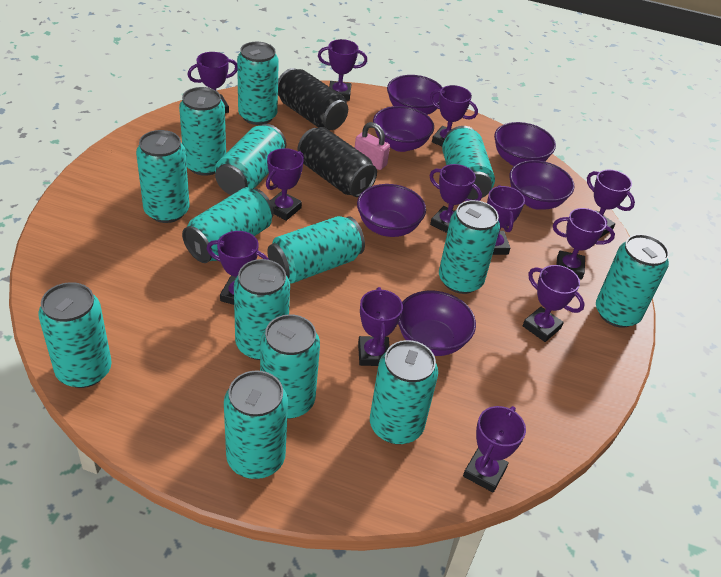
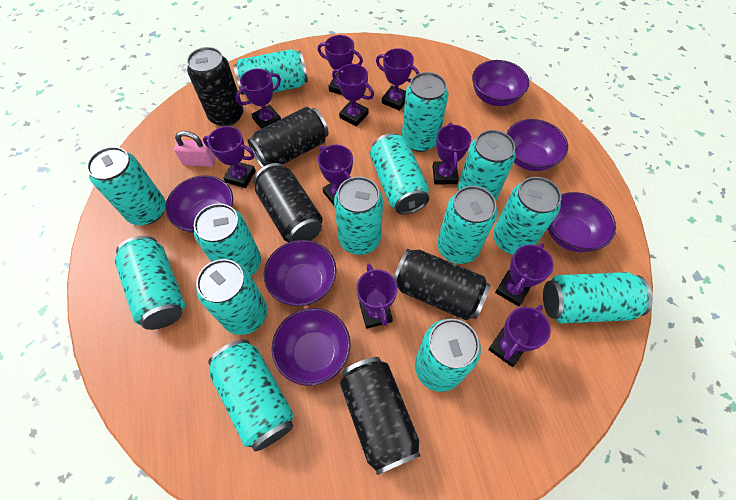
black can: 2 -> 5
purple trophy: 12 -> 10

